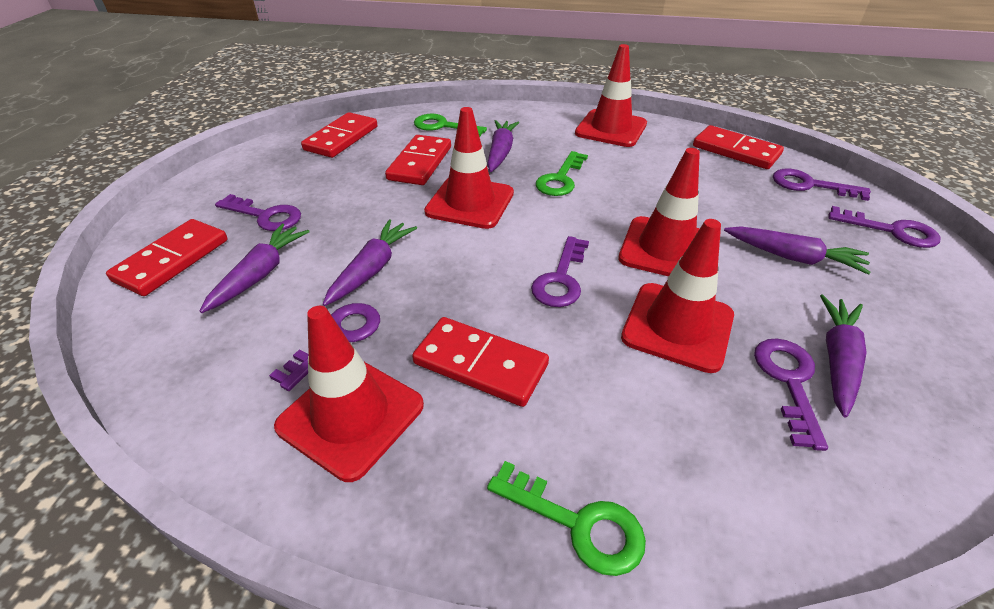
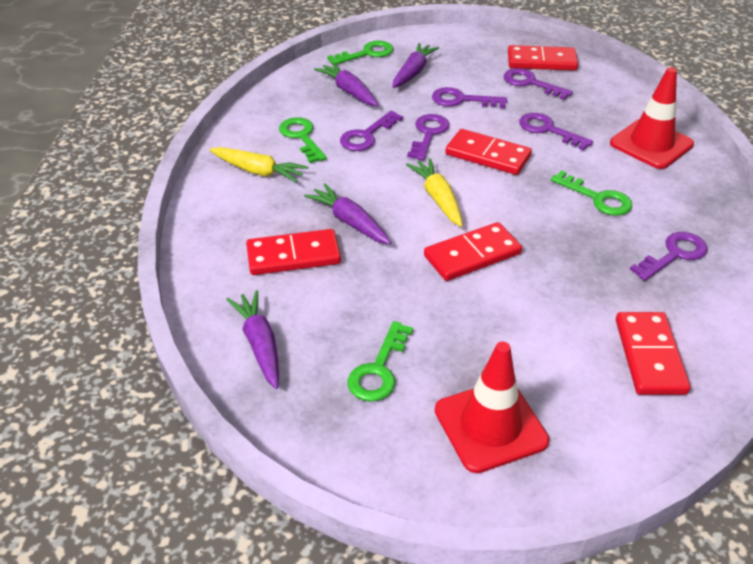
green key: 3 -> 4
purple carrot: 5 -> 4
red traffic cone: 5 -> 2
yellow carrot: 0 -> 2

